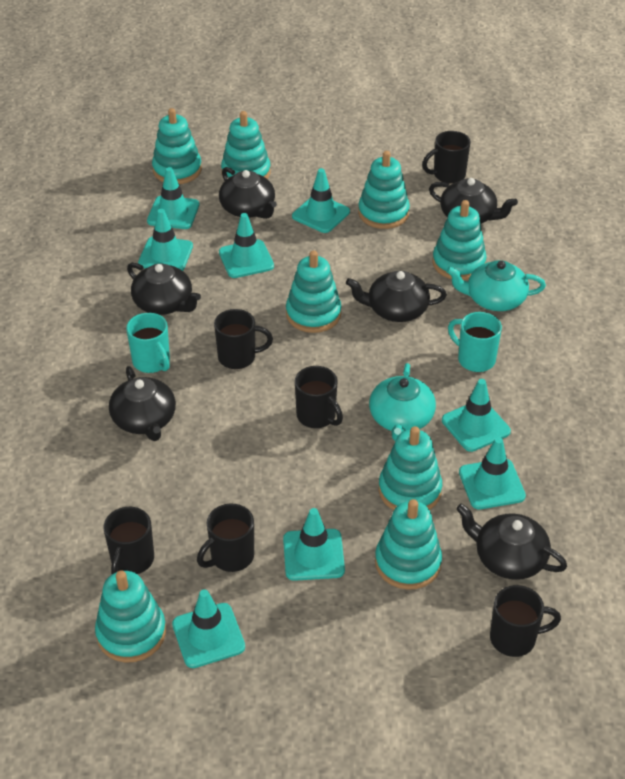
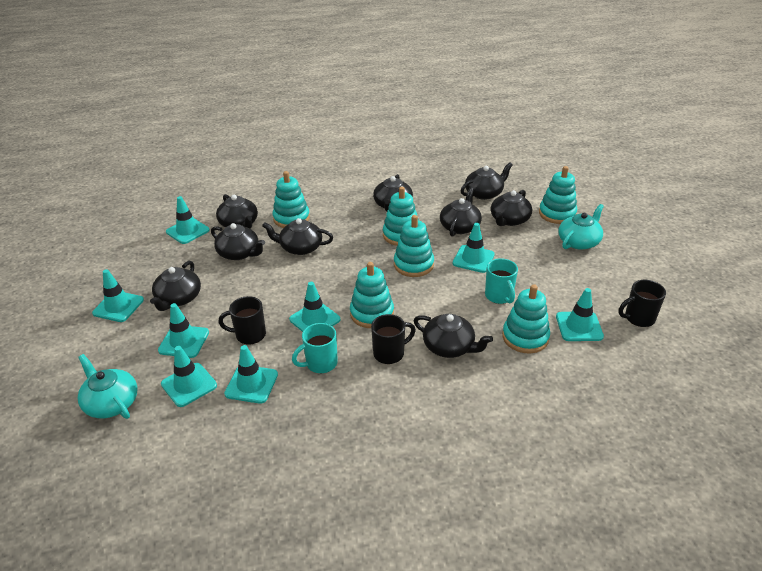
black mug: 6 -> 3
black teapot: 6 -> 9
turquoise stacking toy: 8 -> 6

